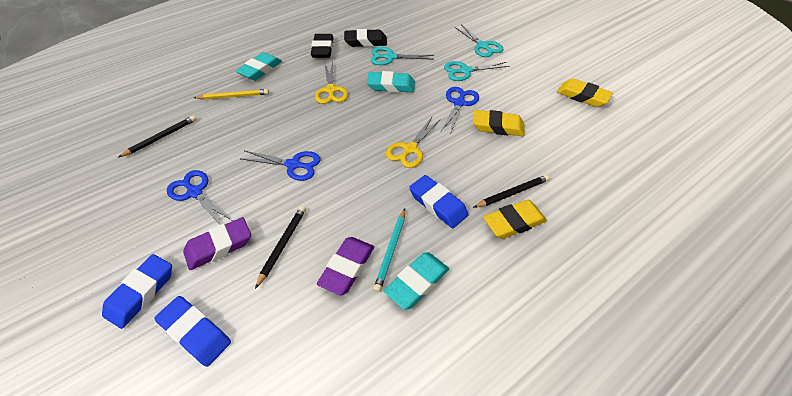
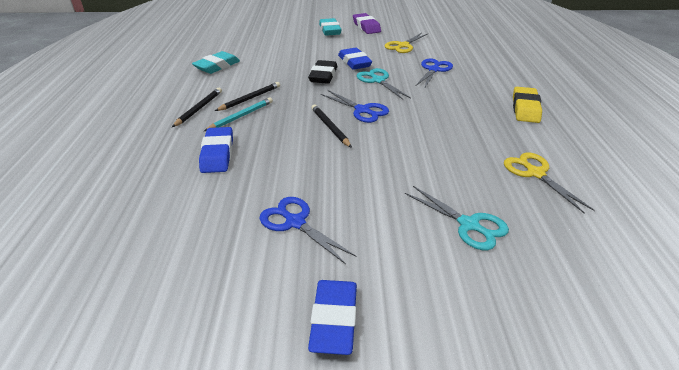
black eraser: 2 -> 1
purple eraser: 2 -> 1
turquoise eraser: 3 -> 2
turquoise scissors: 3 -> 2
yellow eraser: 3 -> 1
yellow pencil: 1 -> 0

